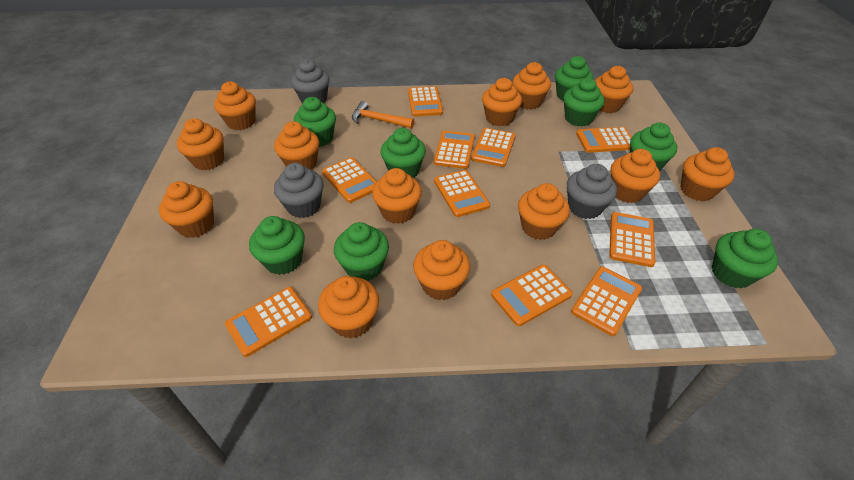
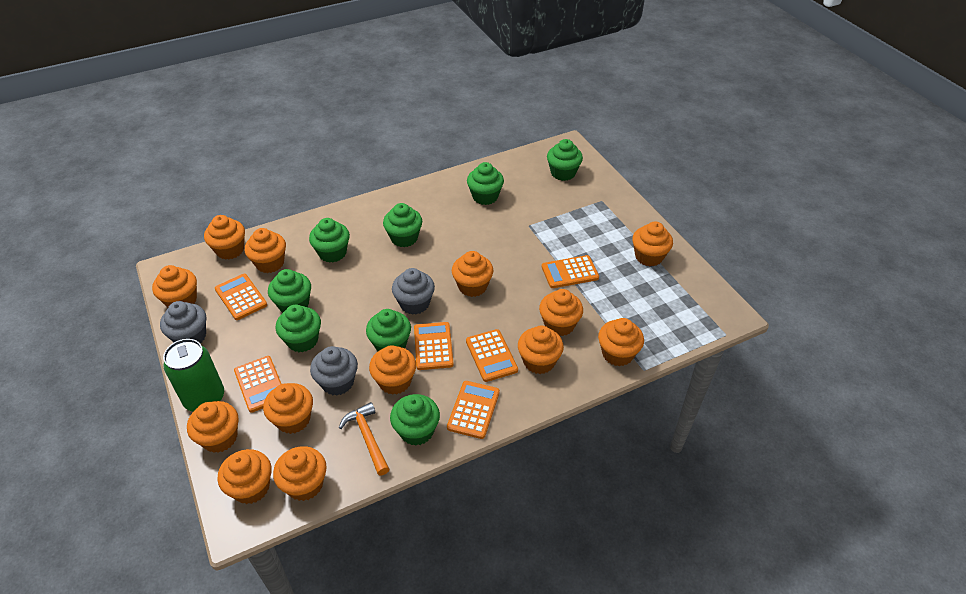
green can: 0 -> 1
orange calculator: 10 -> 6

